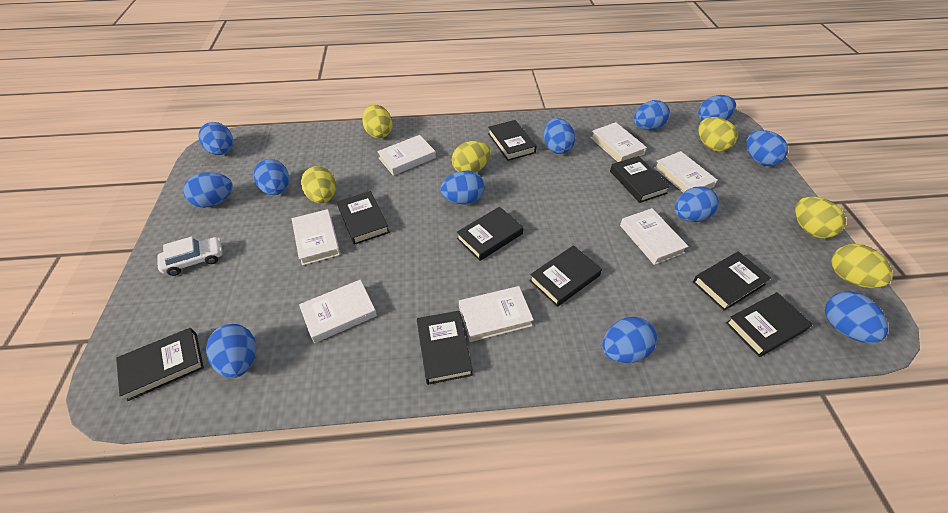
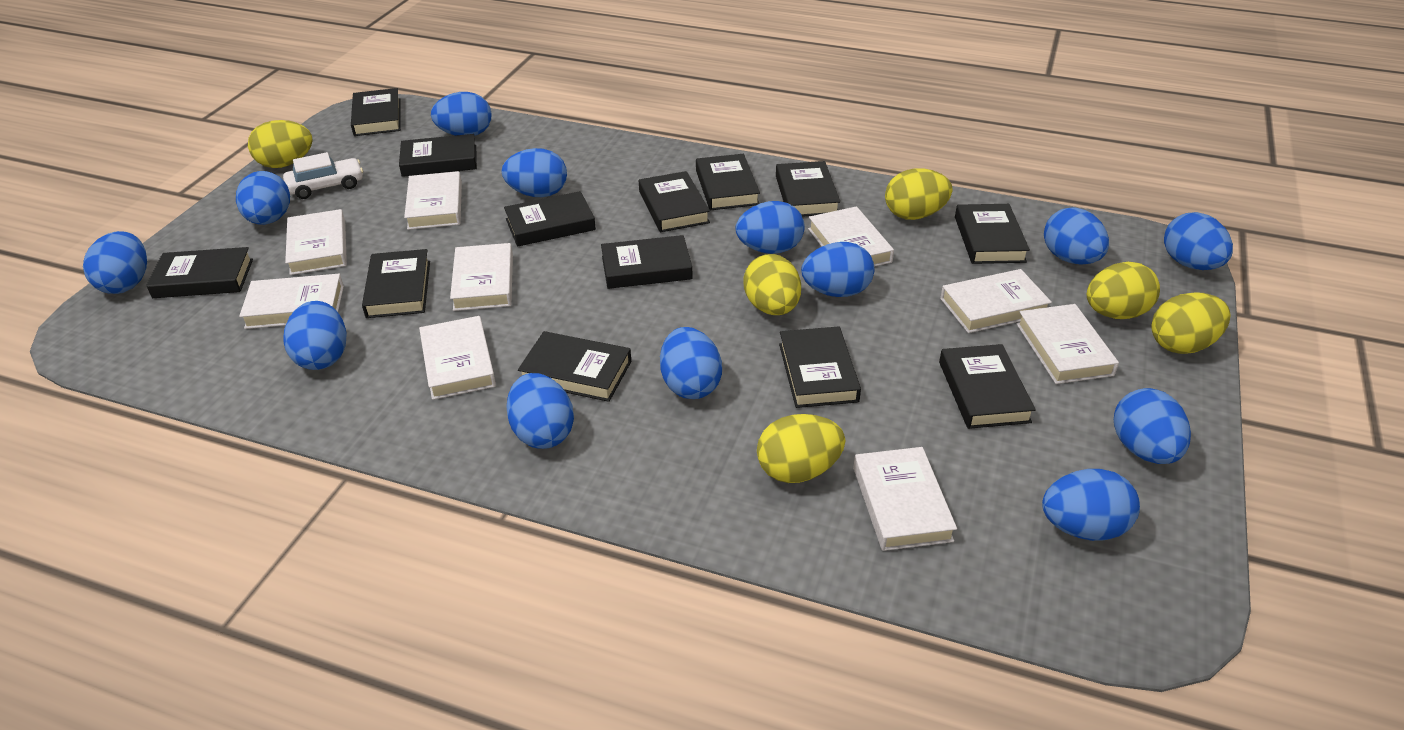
black book: 9 -> 13
blue egg: 12 -> 13
white book: 7 -> 9

